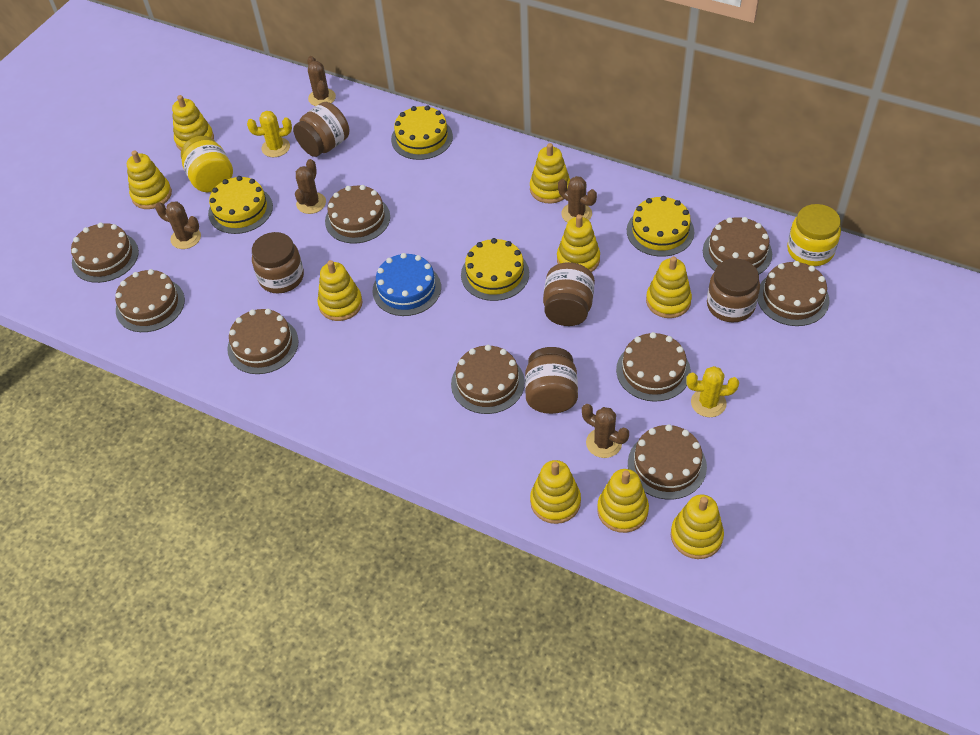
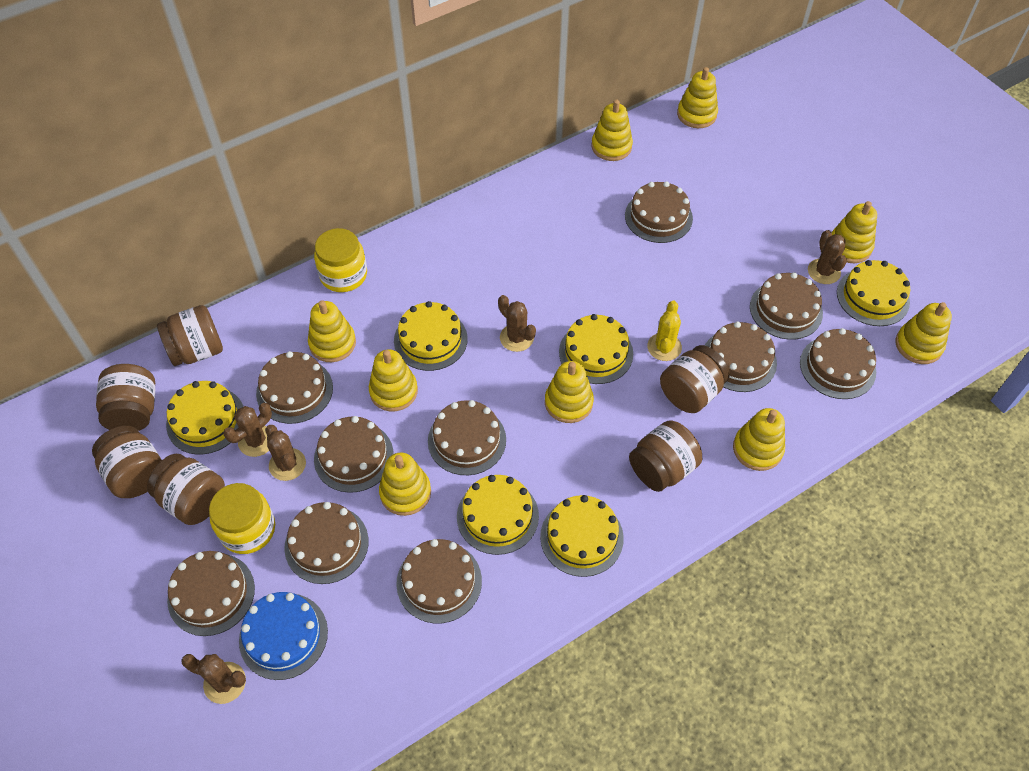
brown cake: 9 -> 10
brown jar: 5 -> 6
yellow cactus: 2 -> 1
yellow cake: 4 -> 6

